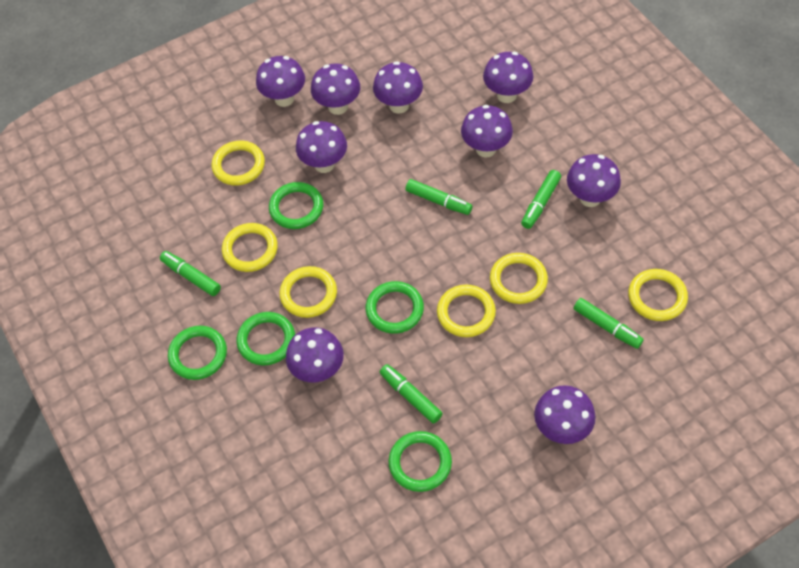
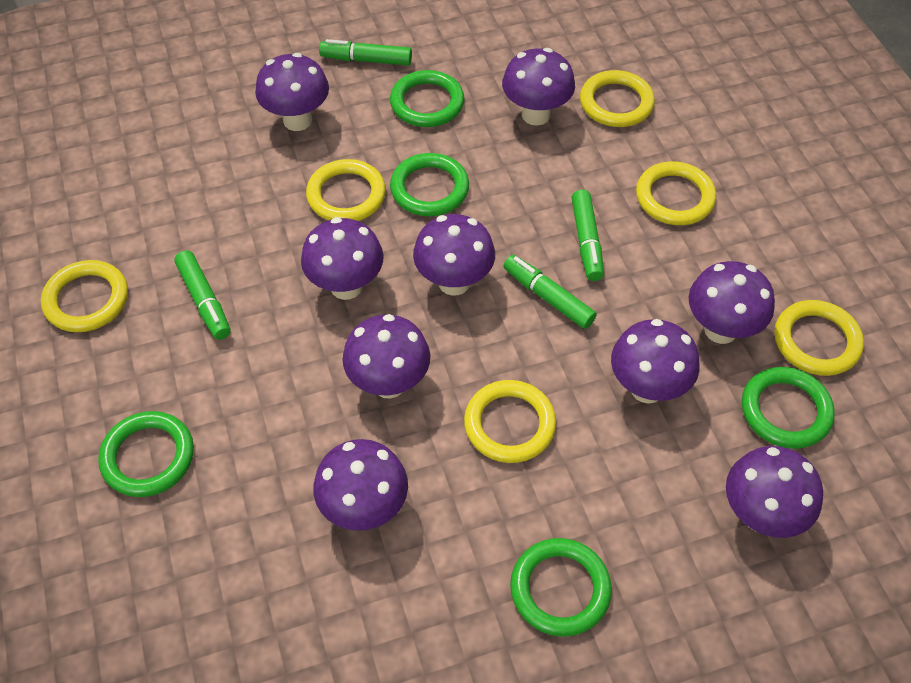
green marker: 5 -> 4

